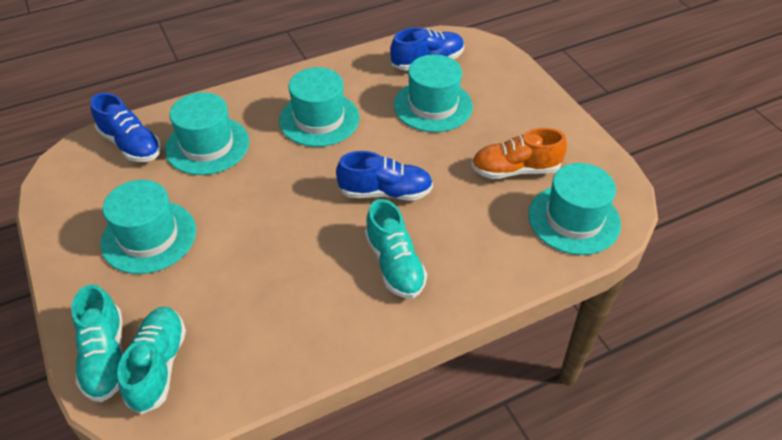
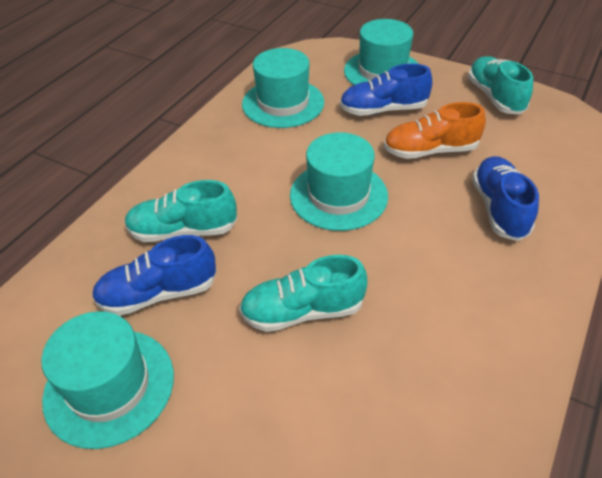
turquoise hat: 5 -> 4

